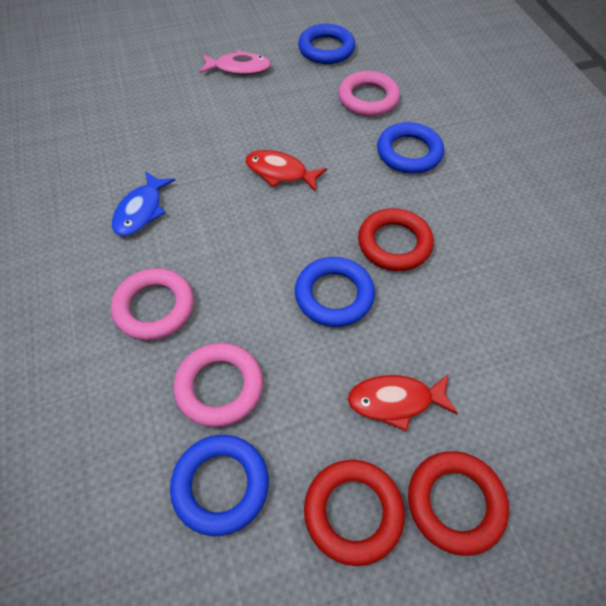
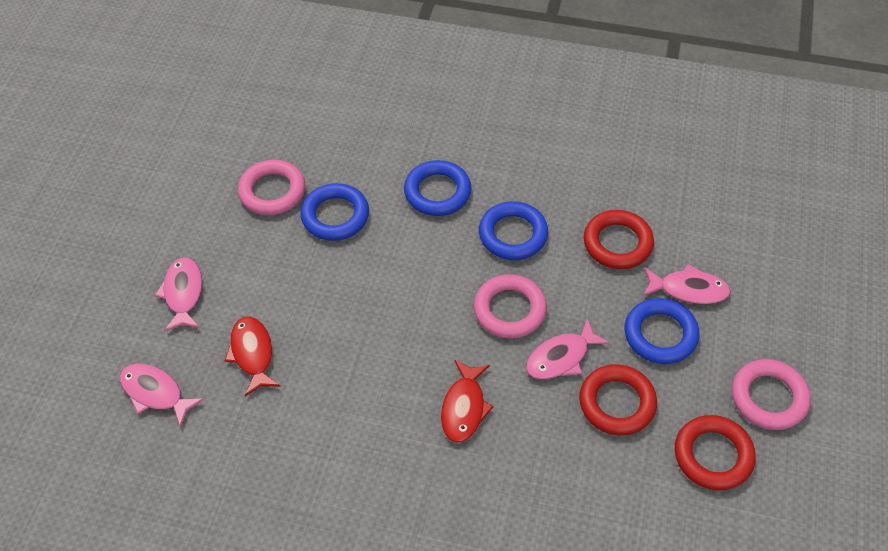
blue fish: 1 -> 0
pink fish: 1 -> 4

